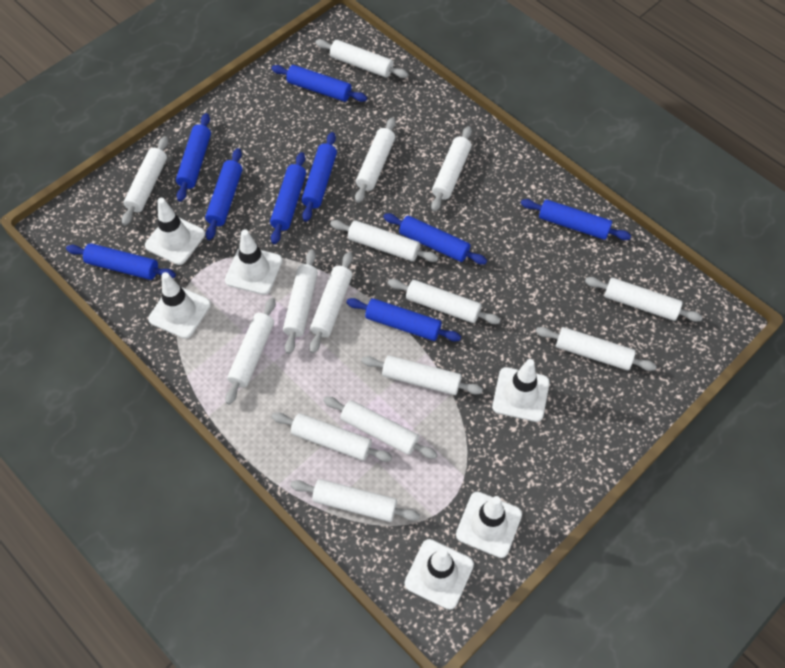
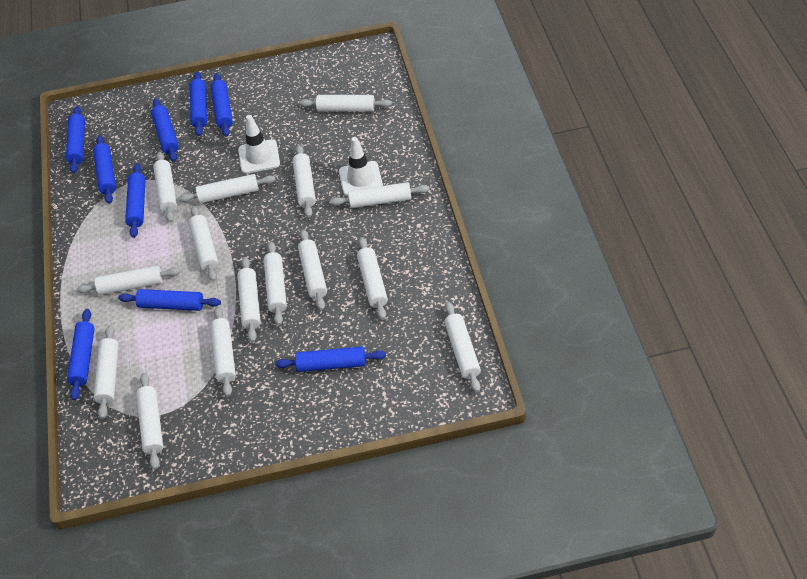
white traffic cone: 6 -> 2

